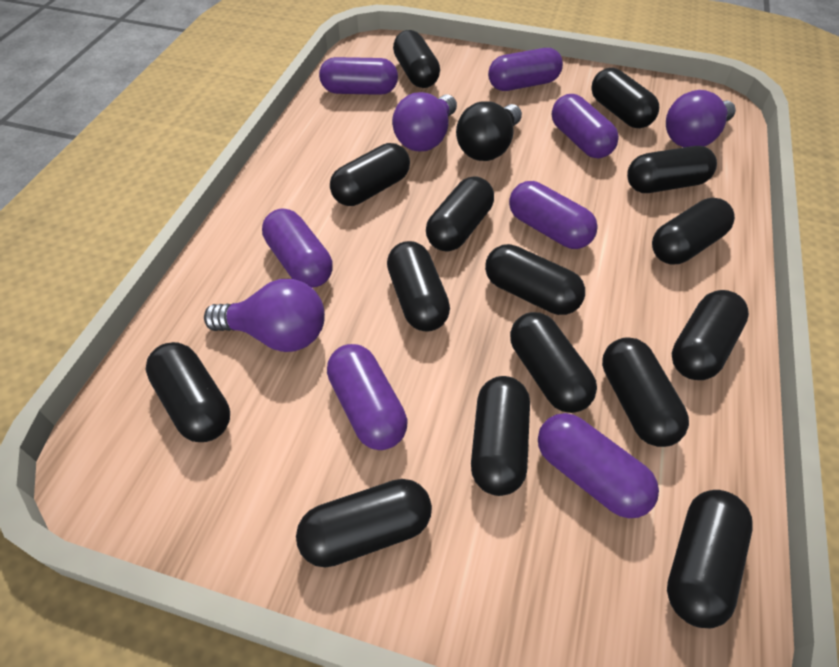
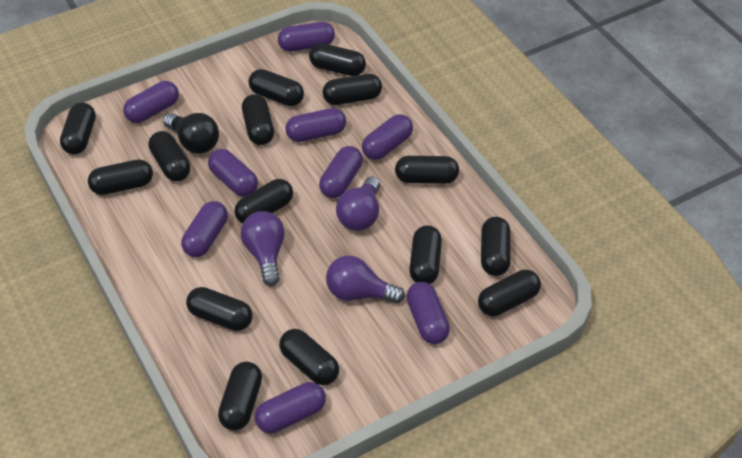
purple capsule: 7 -> 9

